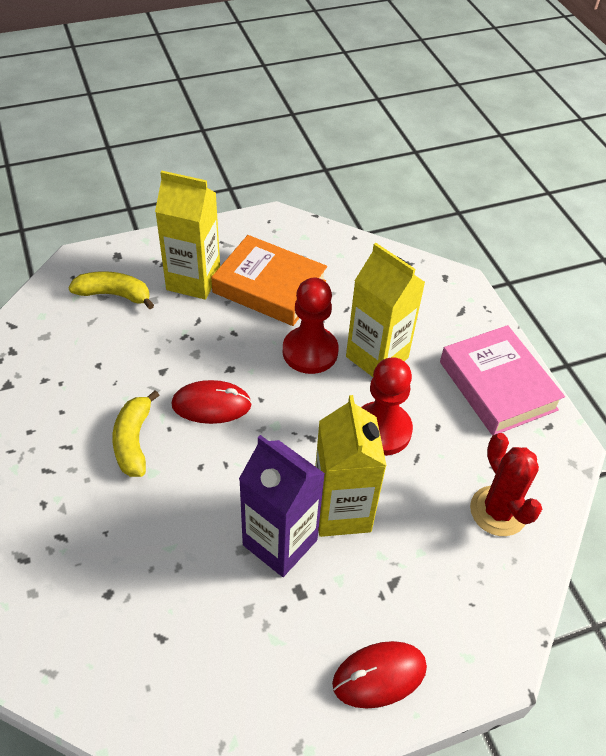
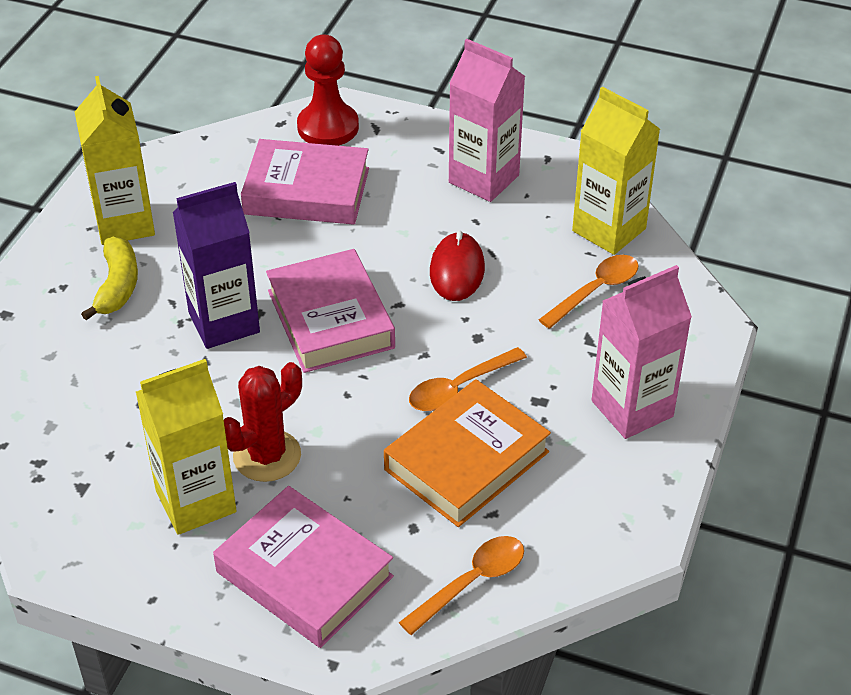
orange spoon: 0 -> 3
pink book: 1 -> 3
pink carton: 0 -> 2
red mouse: 2 -> 1
red pawn: 2 -> 1
yellow banana: 2 -> 1

